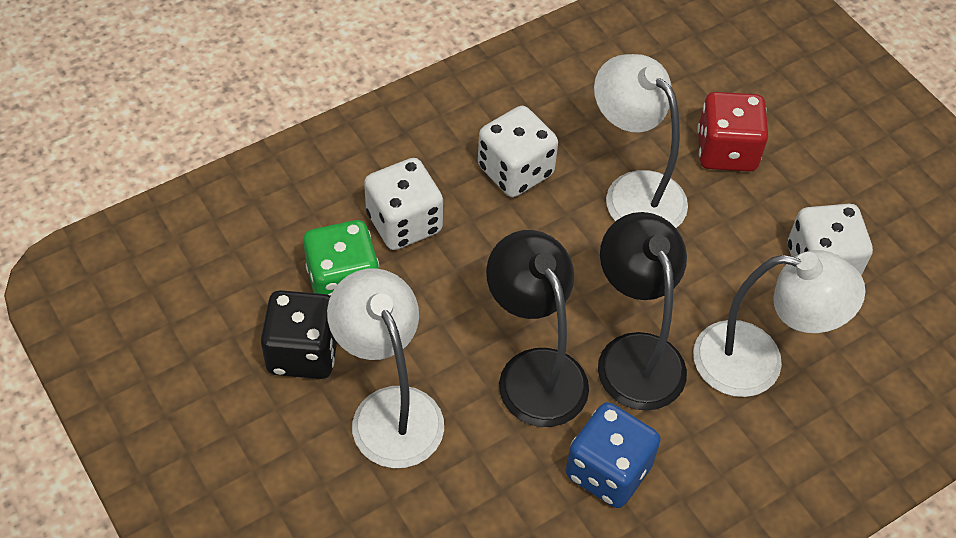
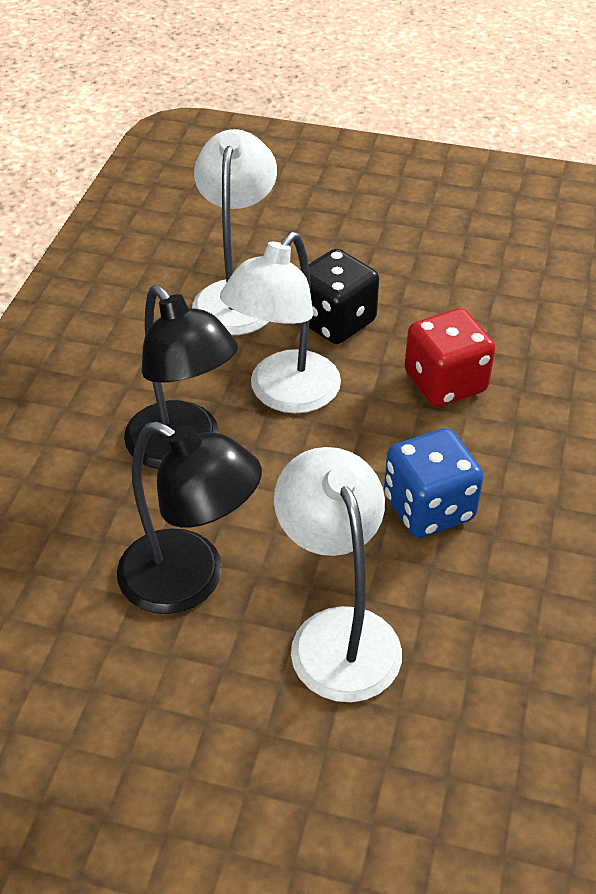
green dice: 1 -> 0
white dice: 3 -> 0

